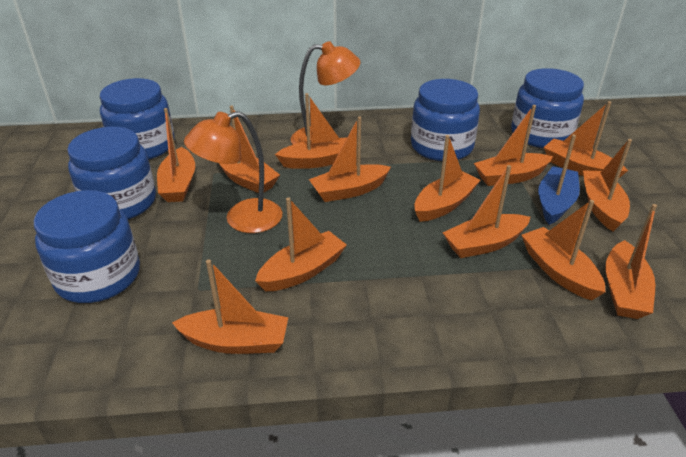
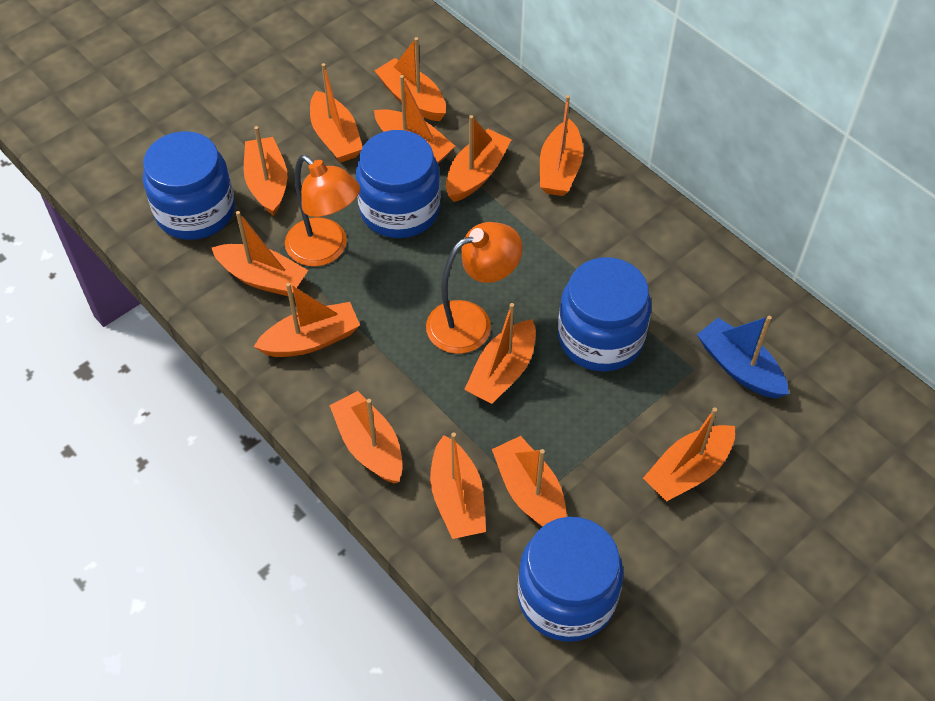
blue jar: 5 -> 4

